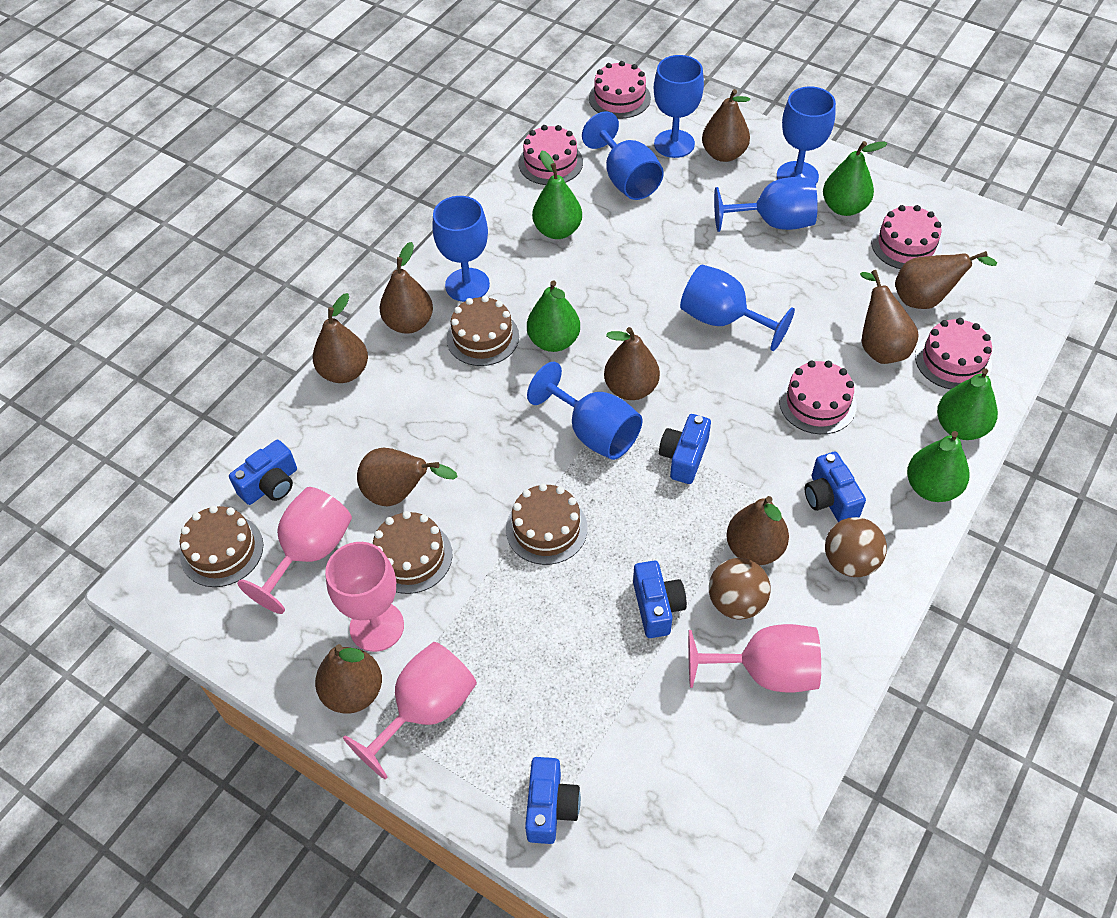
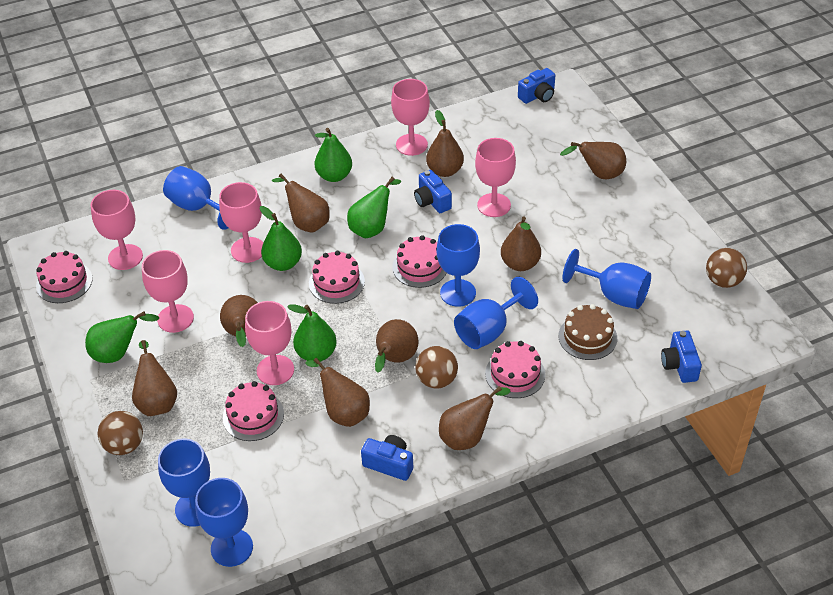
blue camera: 5 -> 4
blue goblet: 7 -> 6
brown ball: 2 -> 3
brown cake: 4 -> 1
pink goblet: 4 -> 6

